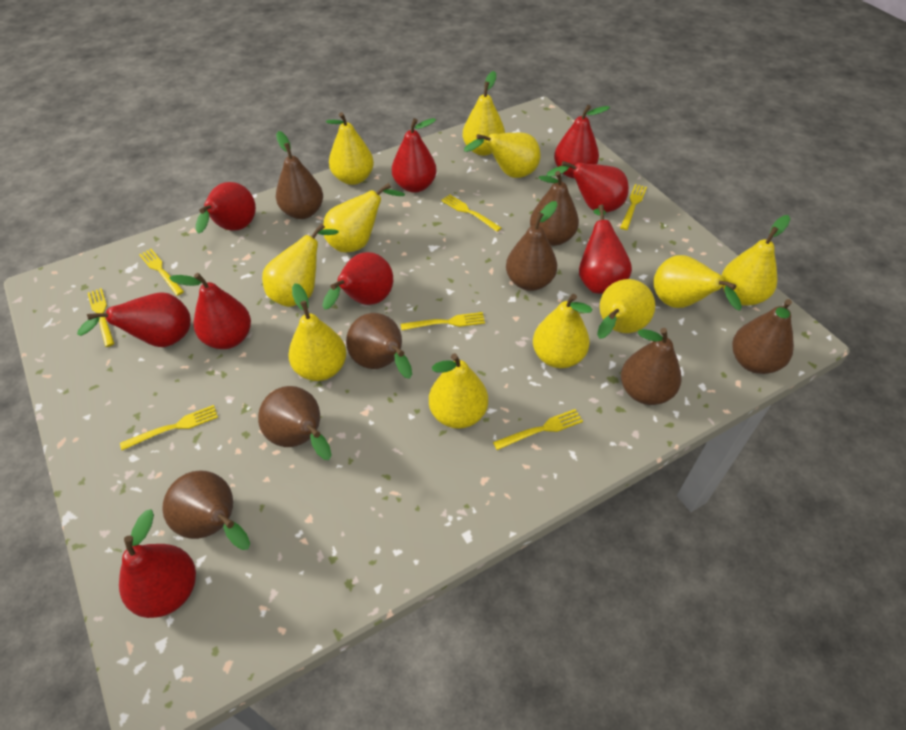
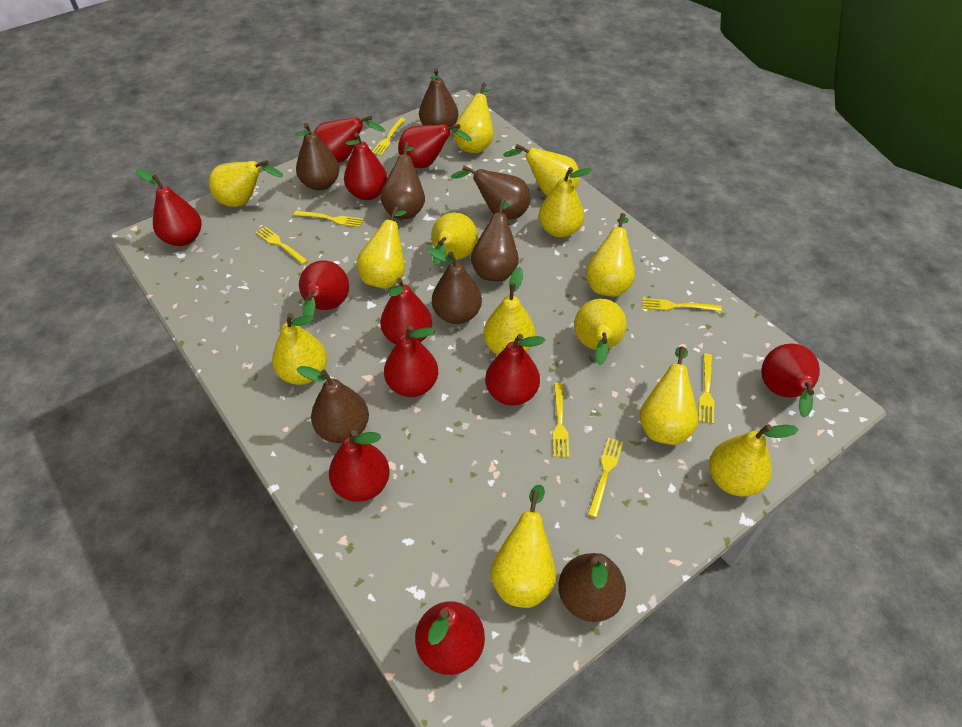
red pear: 9 -> 11
yellow pear: 11 -> 13

